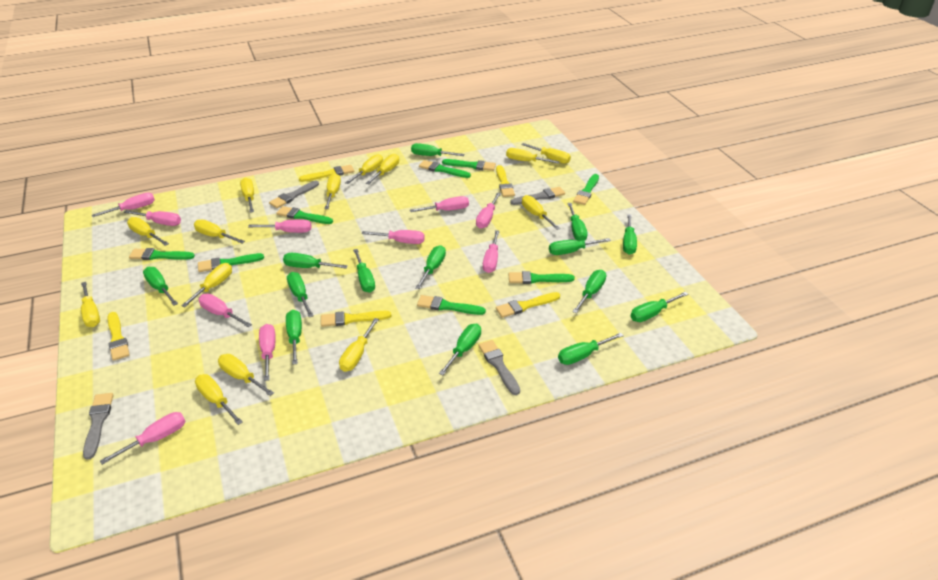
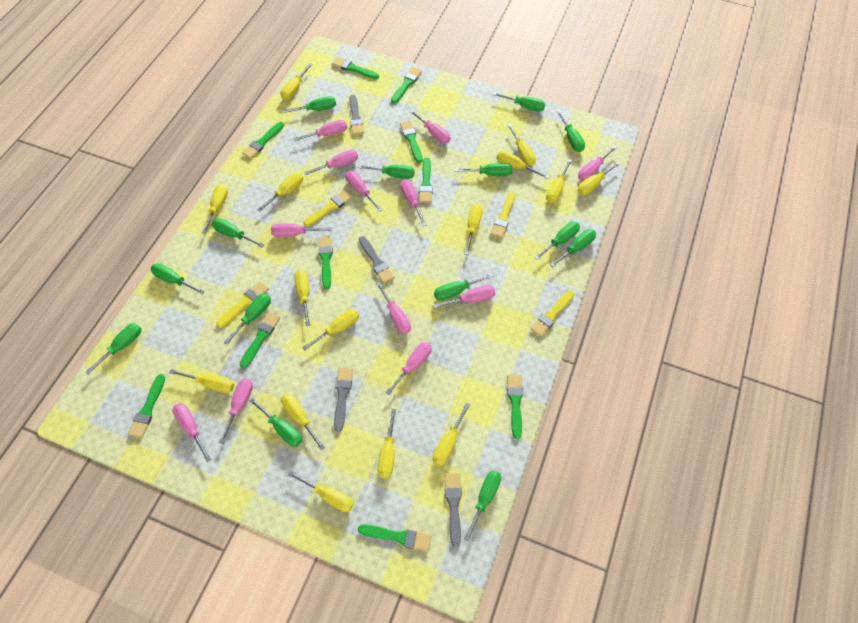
green brush: 8 -> 10
pink screwdriver: 10 -> 12
yellow brush: 5 -> 4
yellow screwdriver: 14 -> 15

